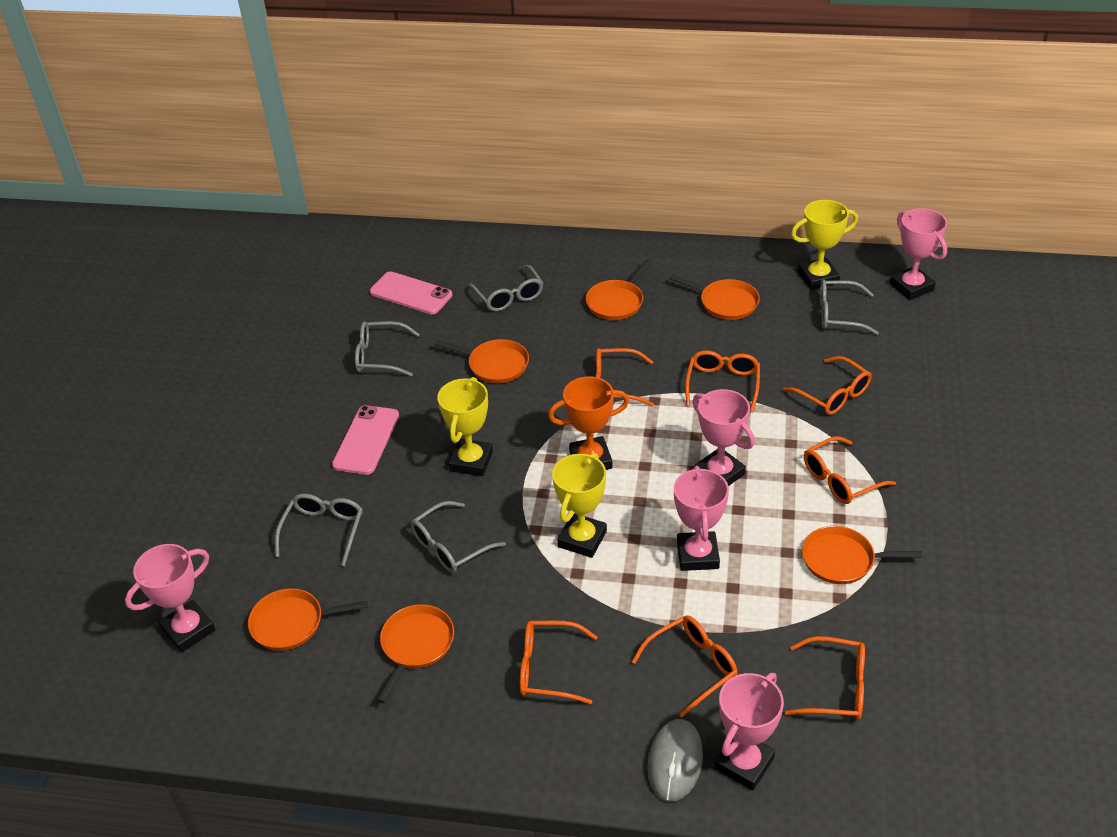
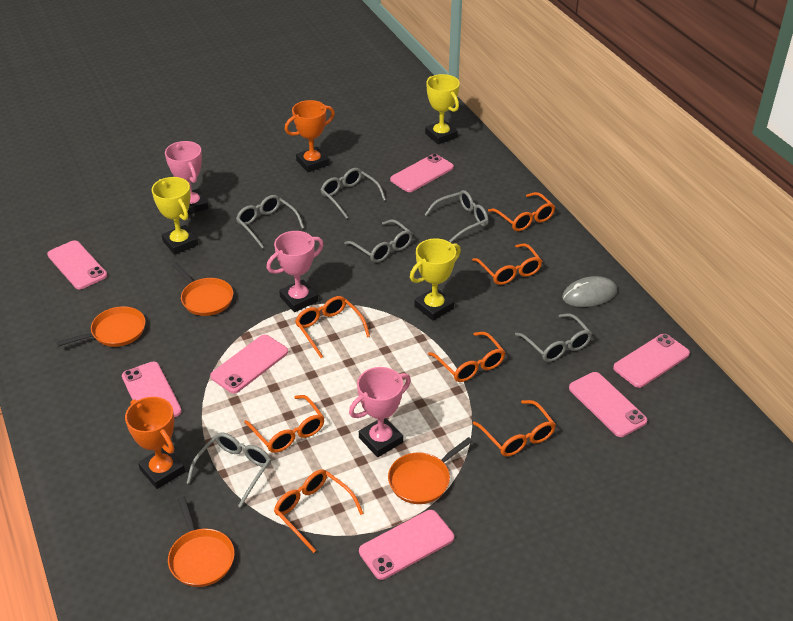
grey glasses: 5 -> 6
orange pan: 6 -> 4
orange trophy: 1 -> 2
pink phone: 2 -> 7
pink trophy: 5 -> 3

